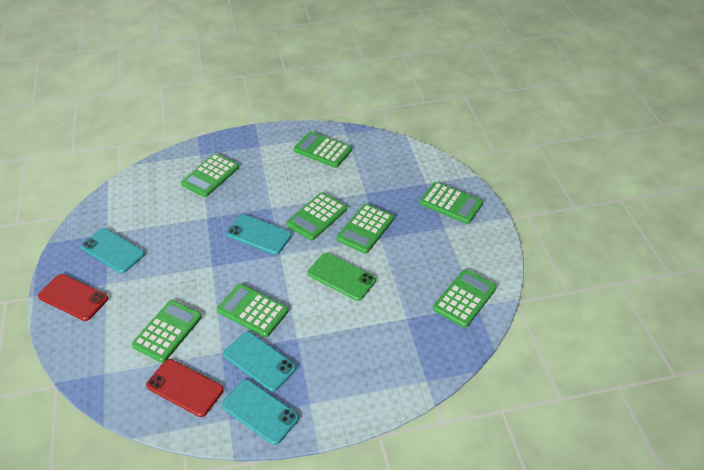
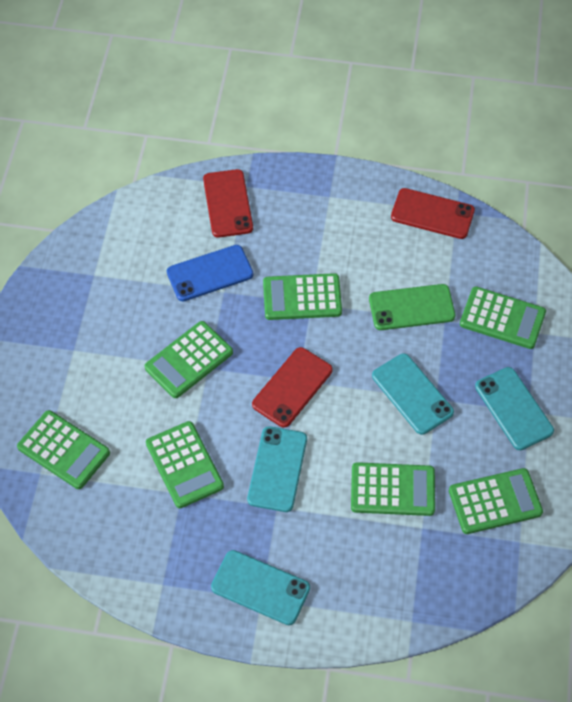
blue phone: 0 -> 1
green calculator: 8 -> 7
red phone: 2 -> 3

